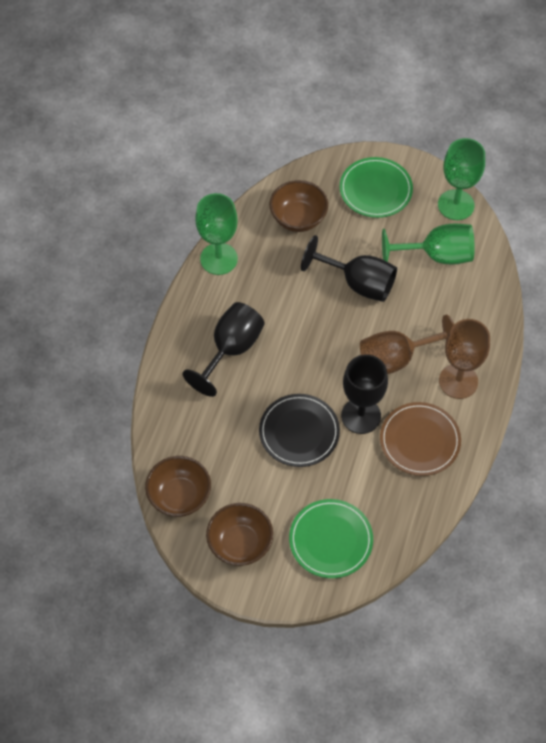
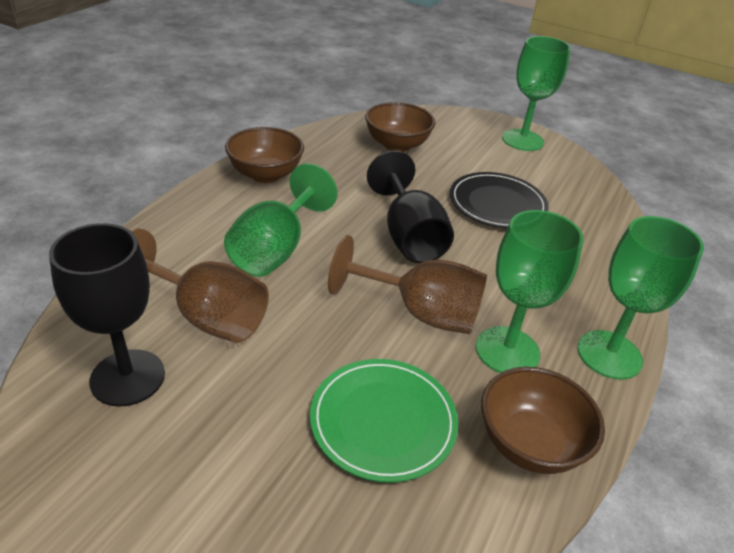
black goblet: 3 -> 2
brown plate: 1 -> 0
green goblet: 3 -> 4
green plate: 2 -> 1

